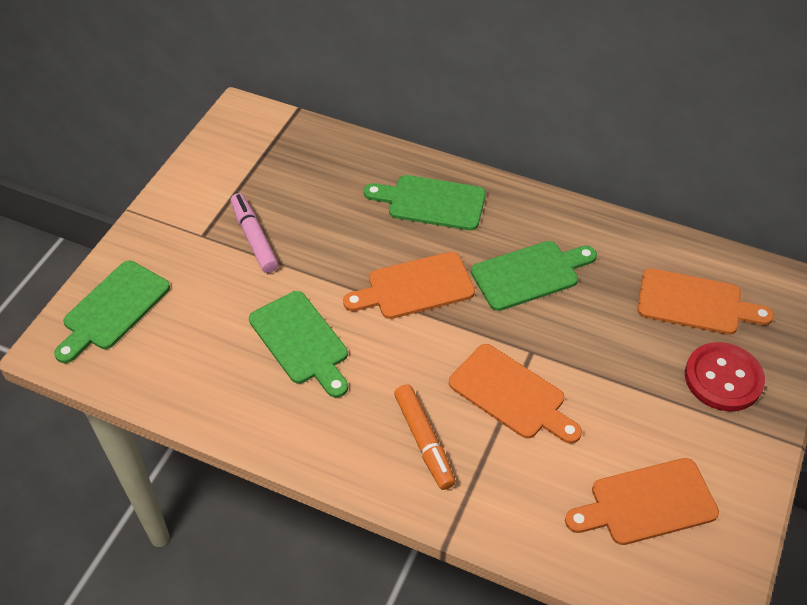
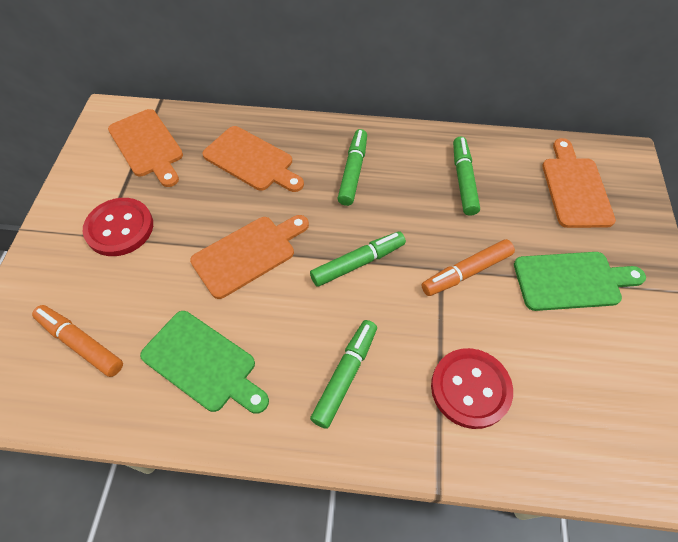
green cutting board: 4 -> 2
green marker: 0 -> 4
orange marker: 1 -> 2
pink marker: 1 -> 0
red button: 1 -> 2

